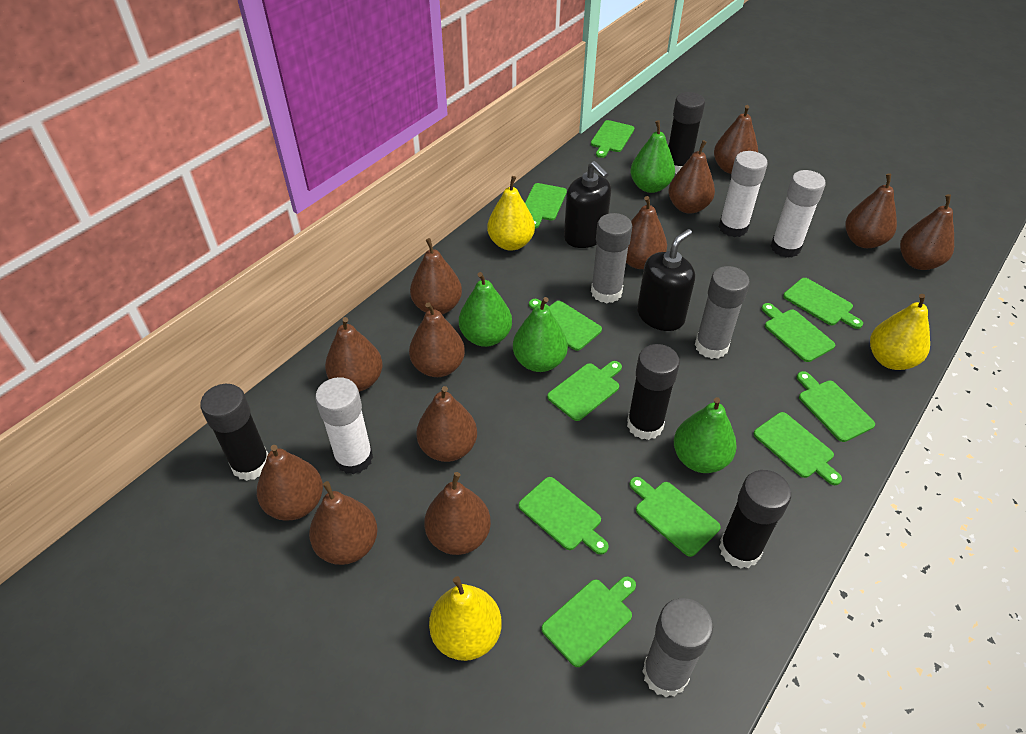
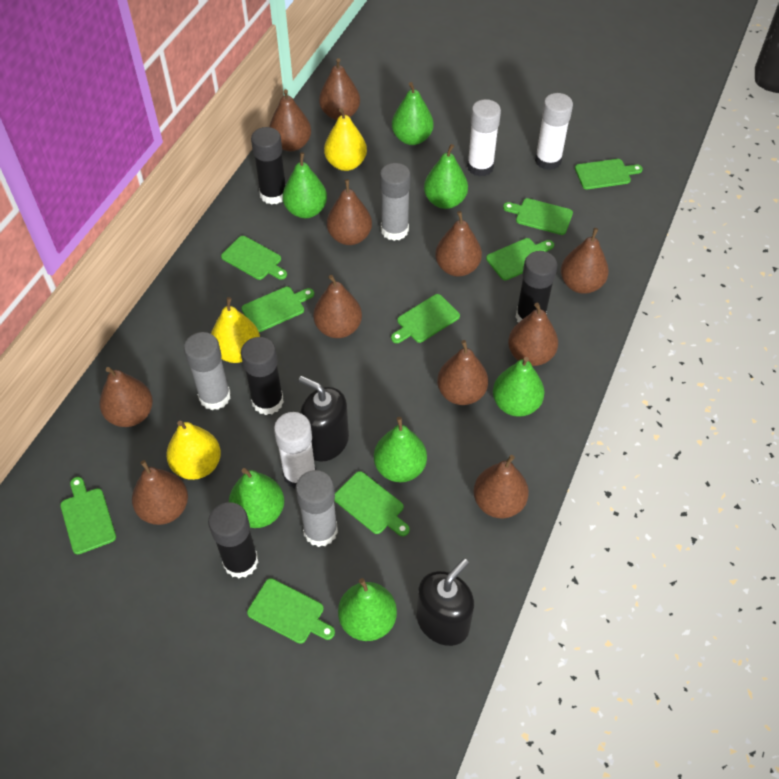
brown pear: 12 -> 11
green cutting board: 11 -> 9
green pear: 4 -> 7

